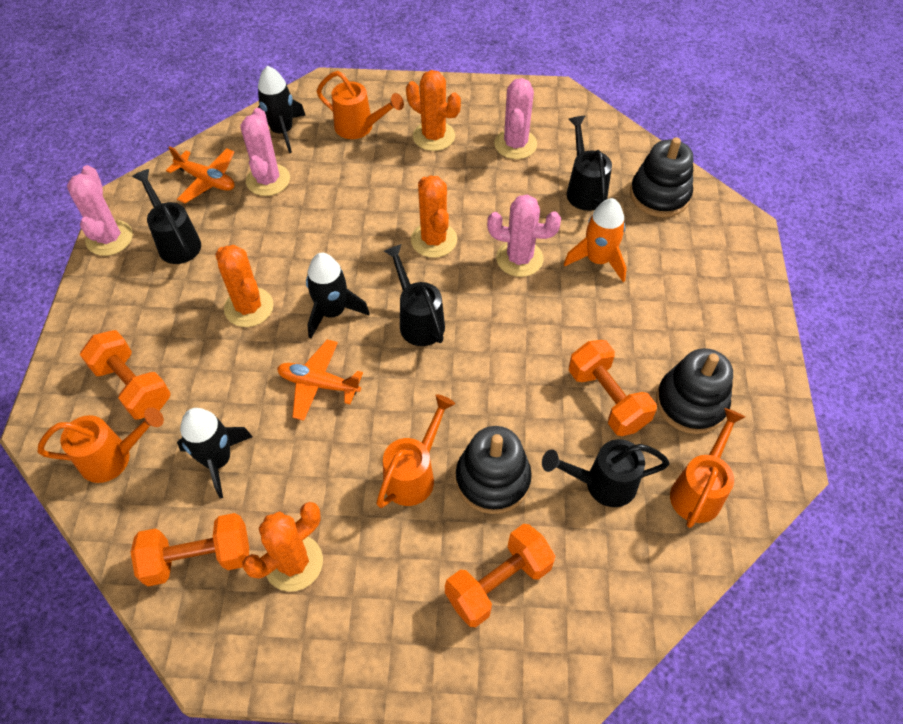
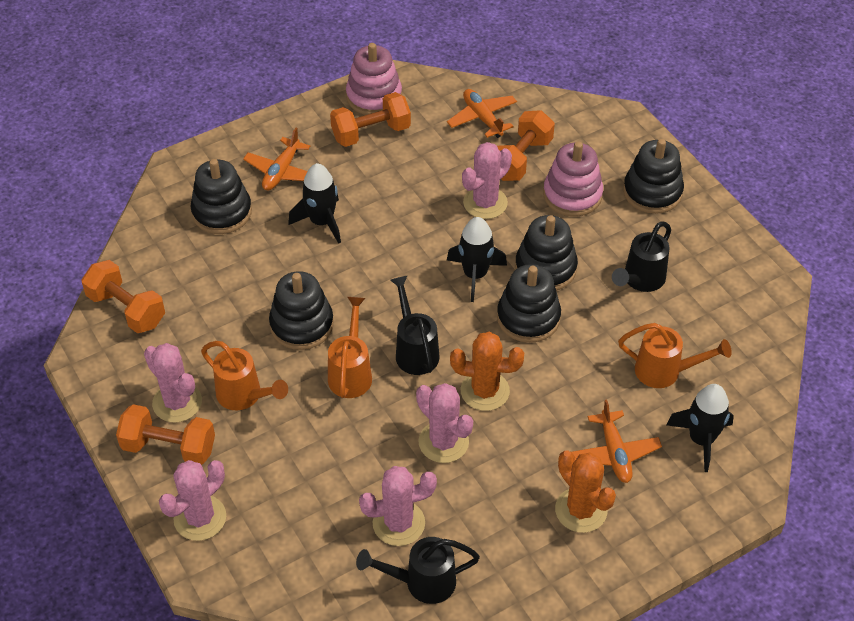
black stacking toy: 3 -> 5
black watering can: 4 -> 3
orange cactus: 4 -> 2
orange plane: 2 -> 3
orange rocket: 1 -> 0
orange watering can: 4 -> 3
pink cactus: 4 -> 5
pink stacking toy: 0 -> 2

